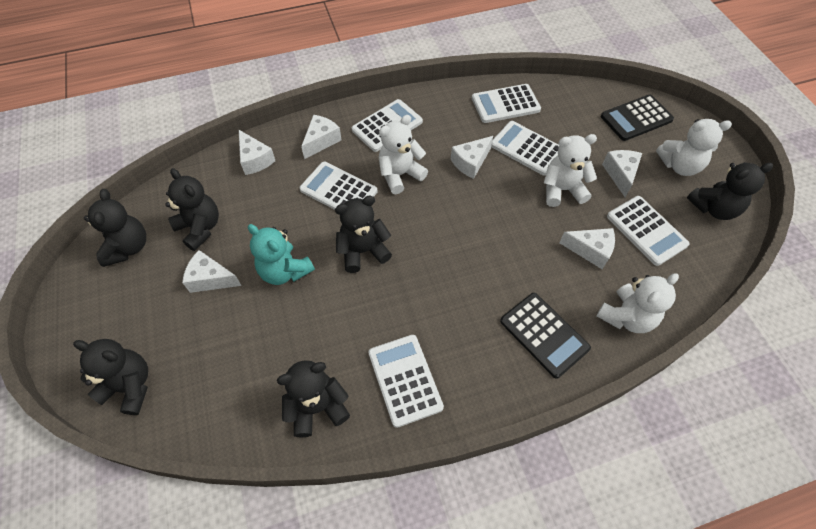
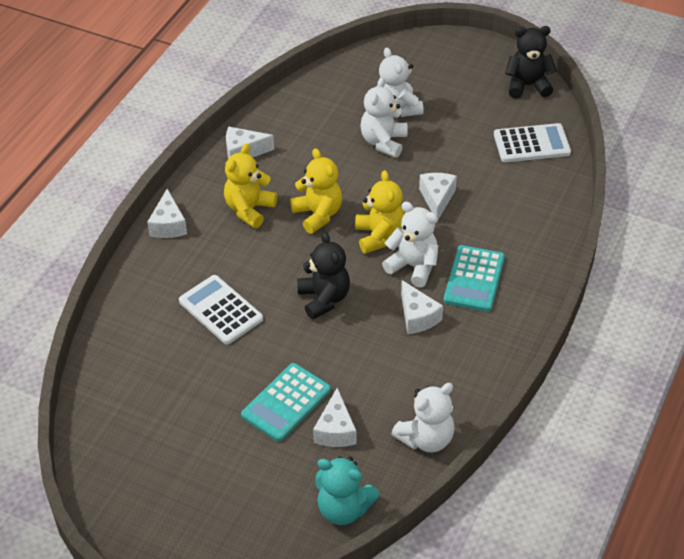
black calculator: 2 -> 0
black teddy bear: 6 -> 2
turquoise calculator: 0 -> 2
white calculator: 6 -> 2
white cheese: 6 -> 5
yellow teddy bear: 0 -> 3

